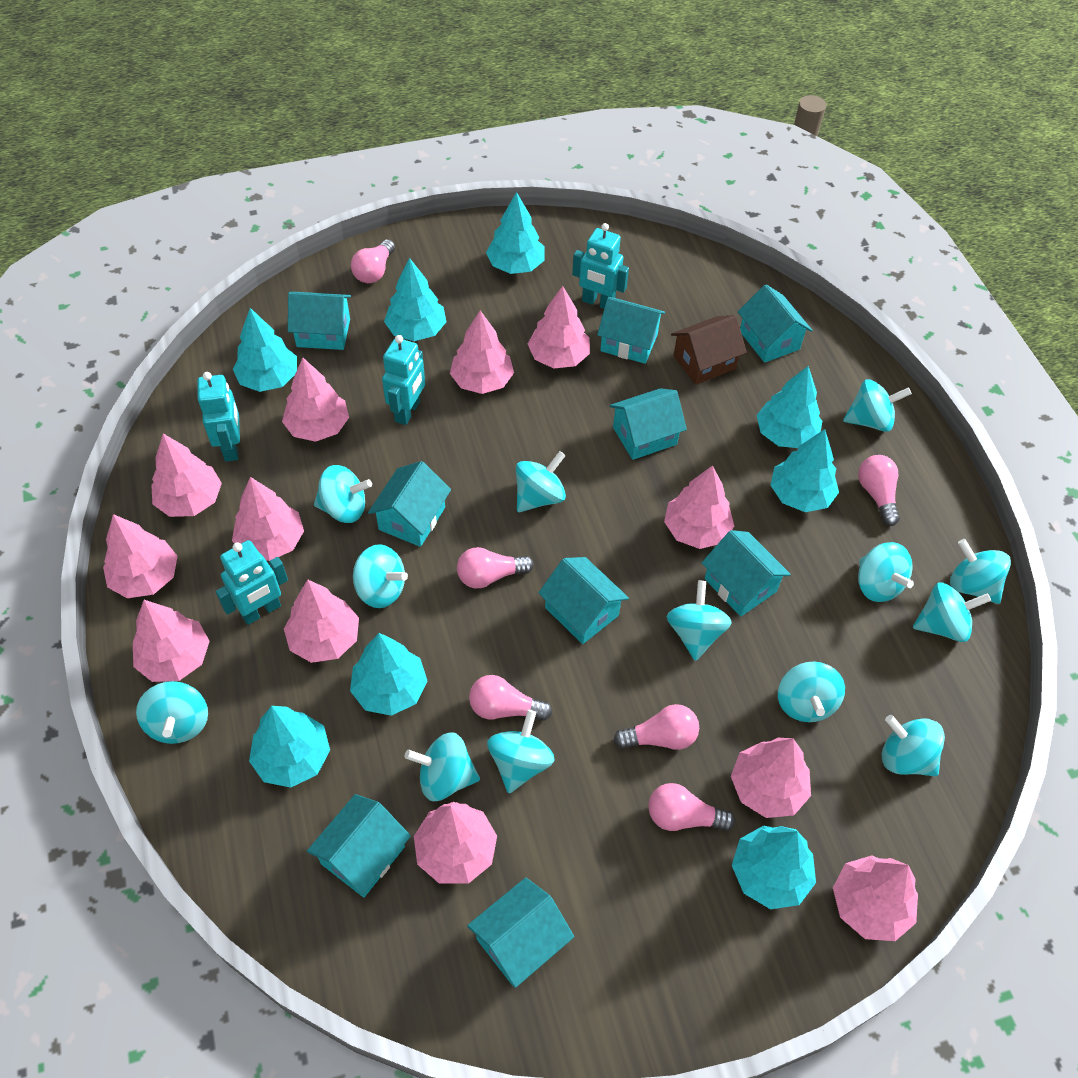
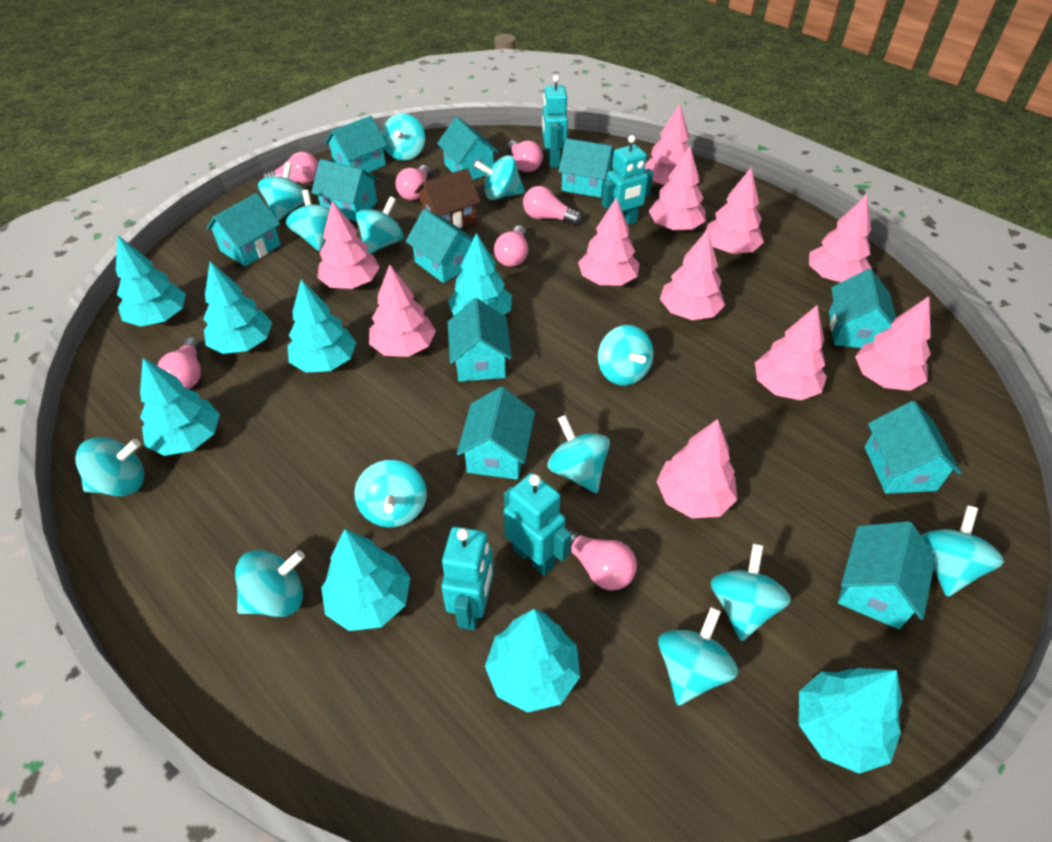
pink light bulb: 6 -> 7
pink tree: 12 -> 11
turquoise house: 9 -> 11

